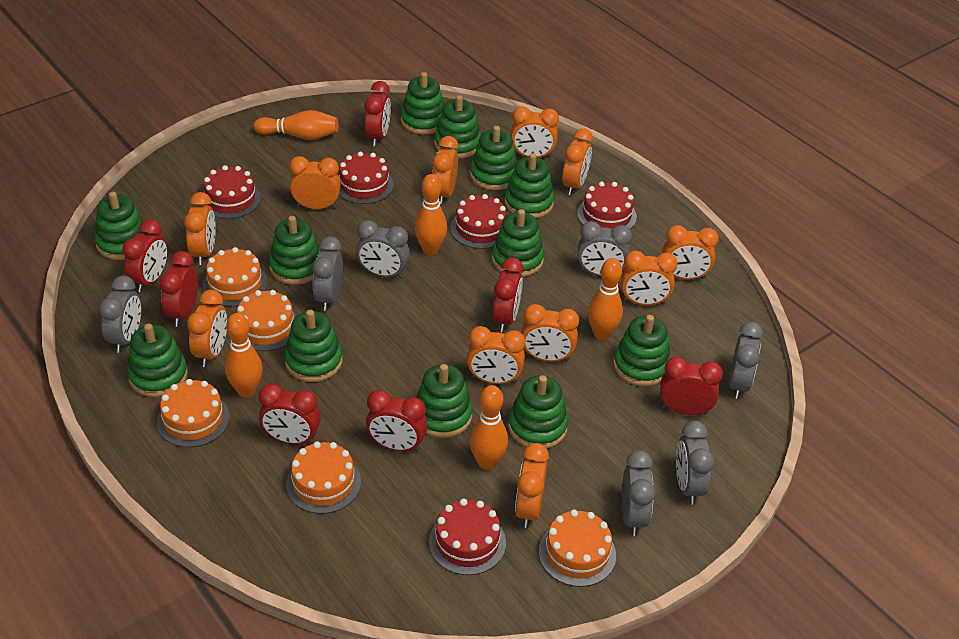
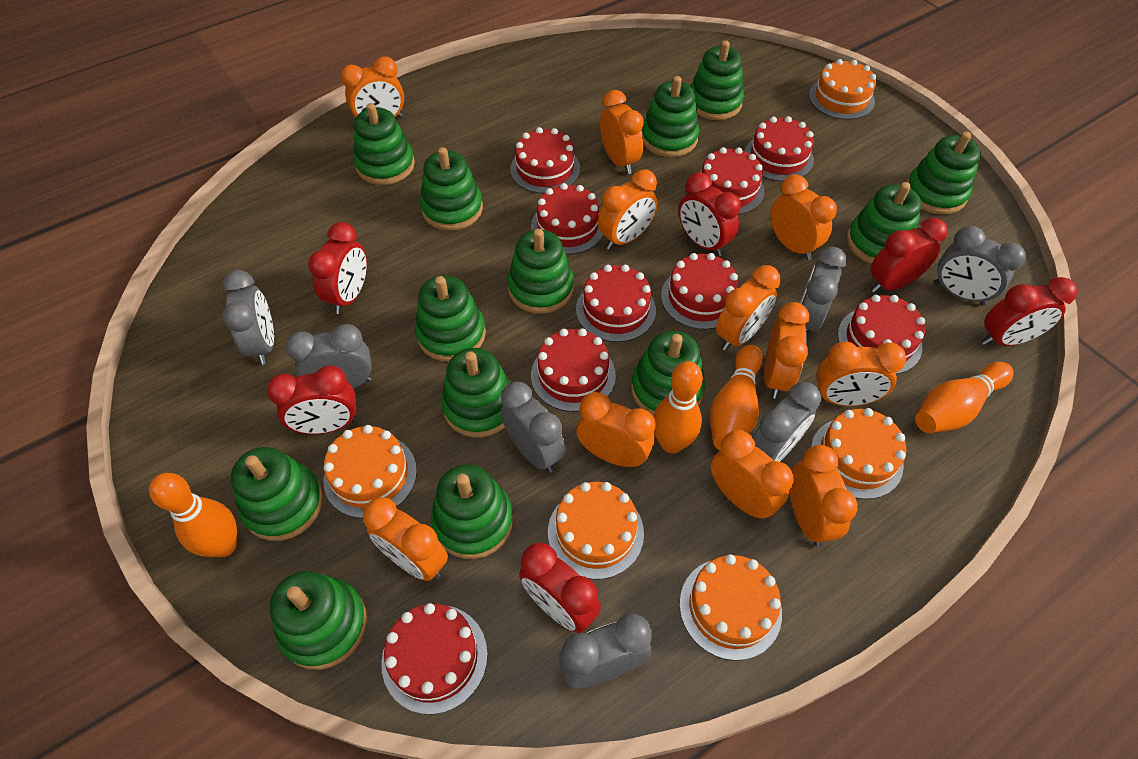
green stacking toy: 12 -> 13
orange bowling pin: 5 -> 4
red cake: 5 -> 9
red clock: 7 -> 6

